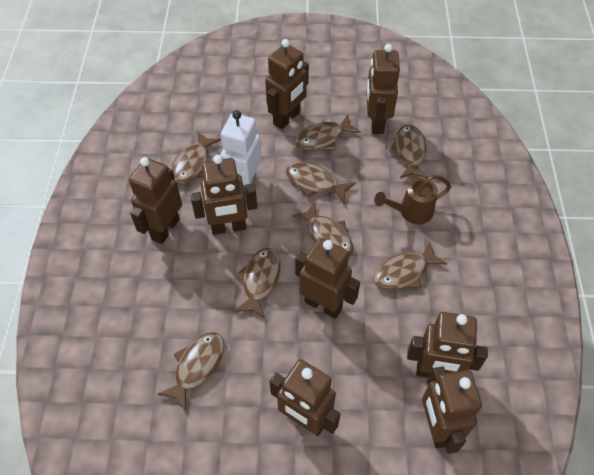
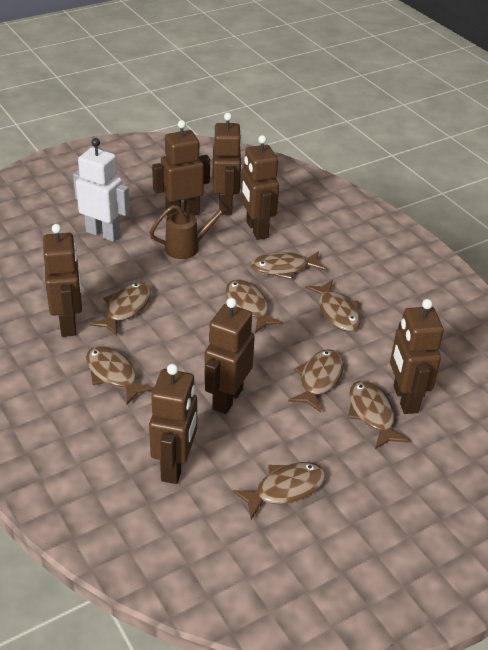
brown robot: 8 -> 7

